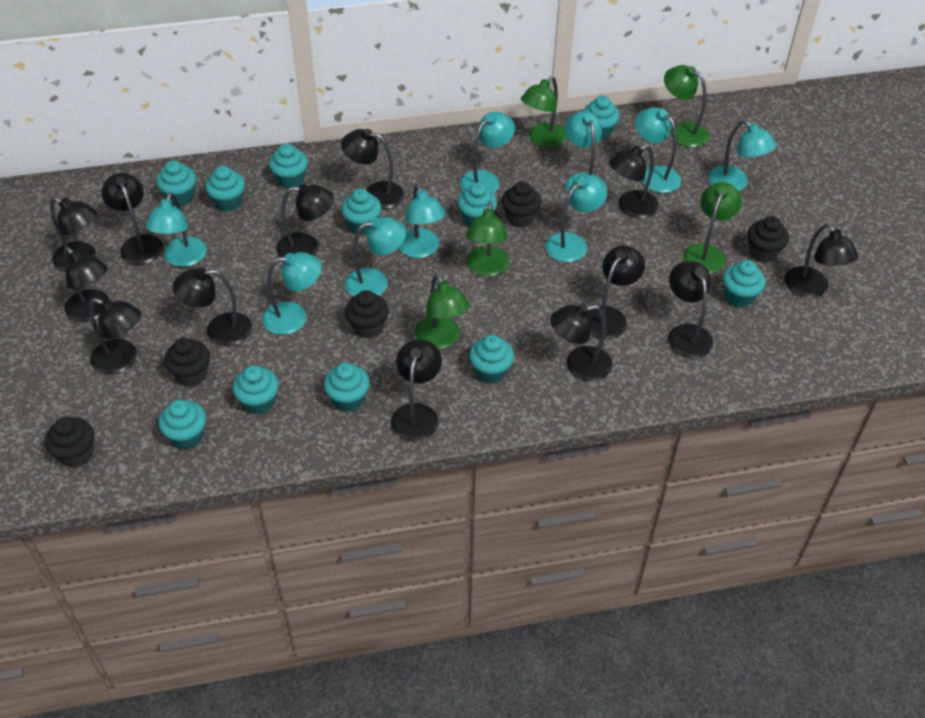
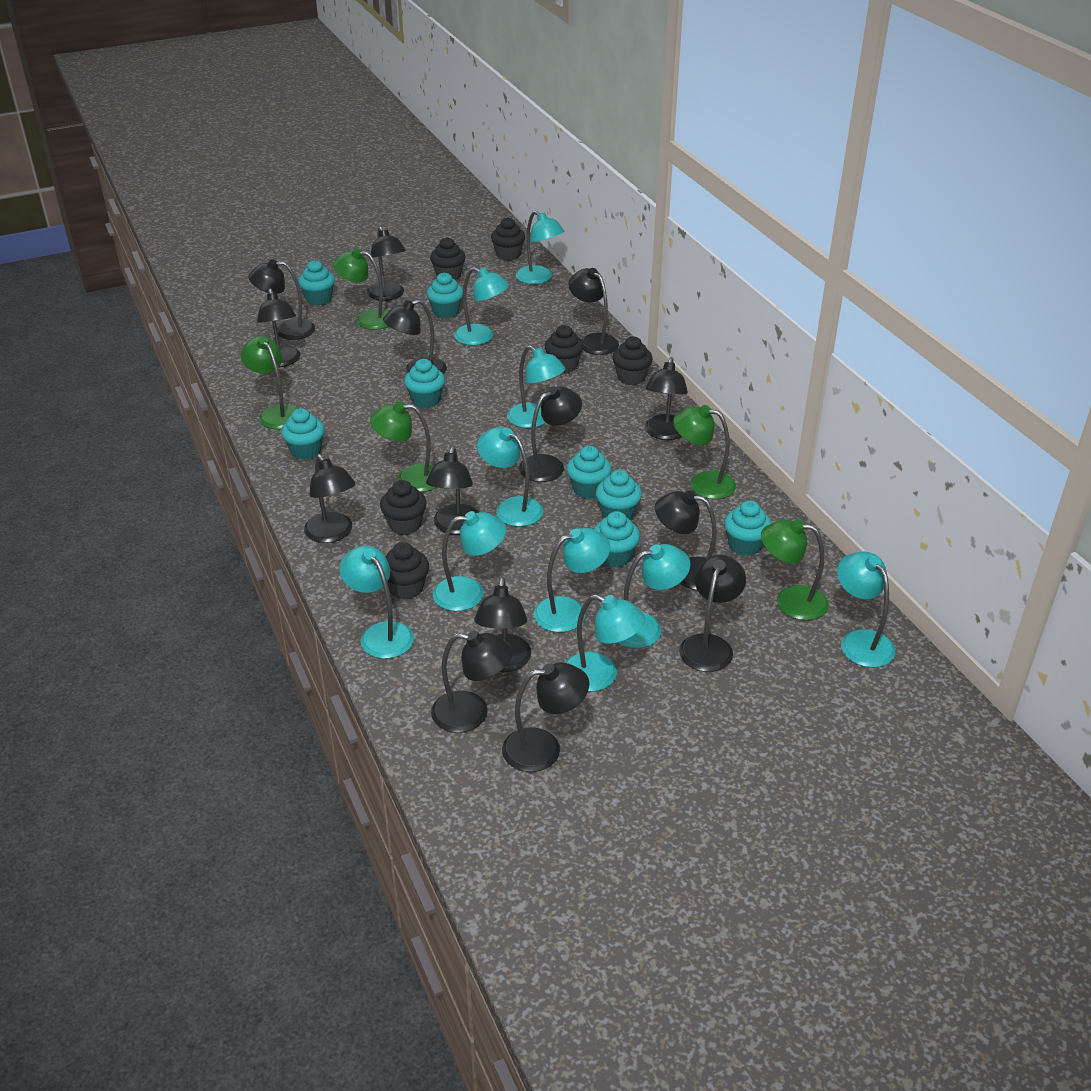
black cupcake: 5 -> 6
black lamp: 13 -> 14
turquoise cupcake: 11 -> 8
turquoise lamp: 9 -> 10

